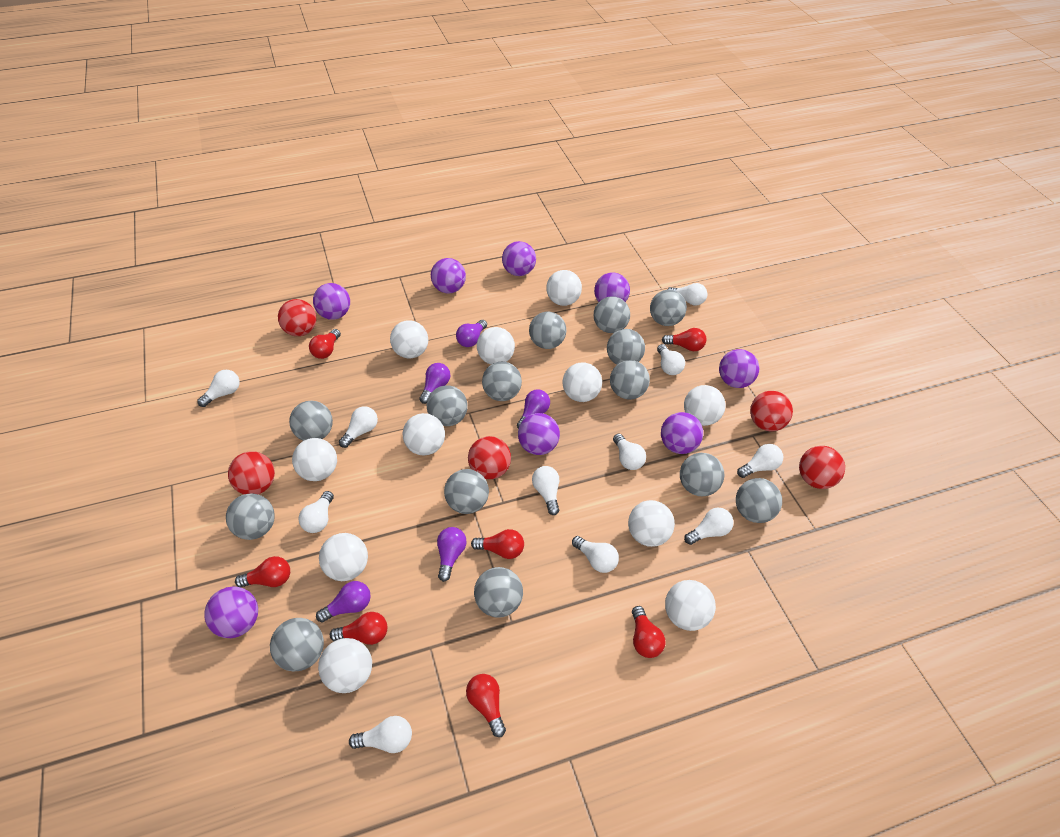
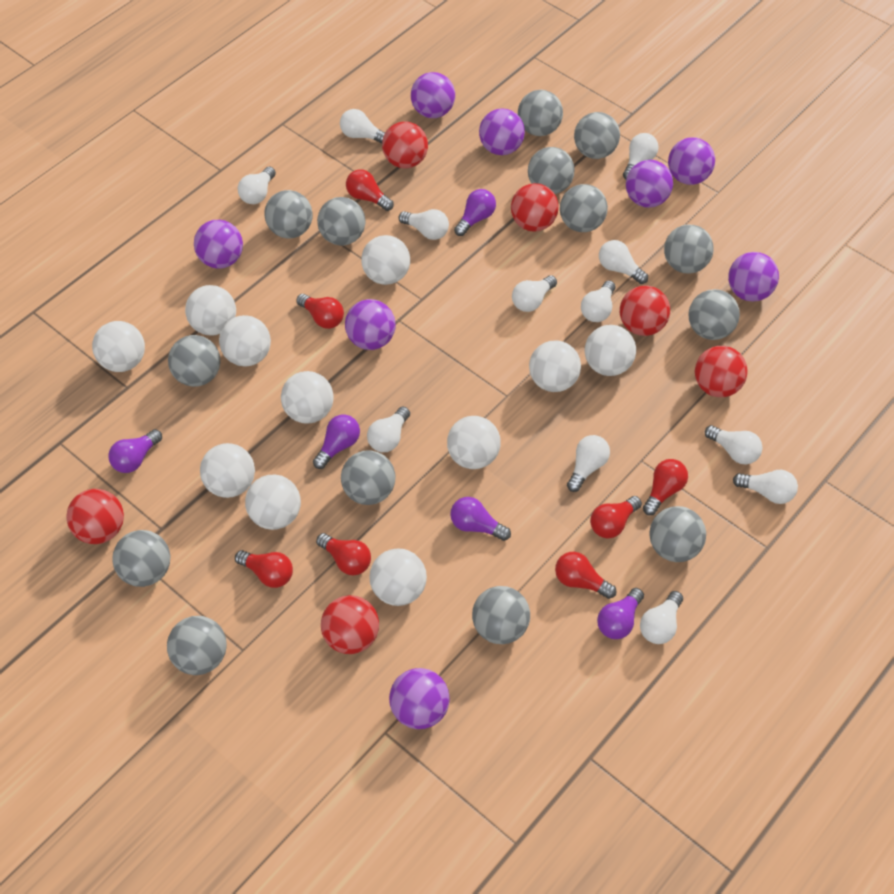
red ball: 5 -> 6
white light bulb: 11 -> 12

